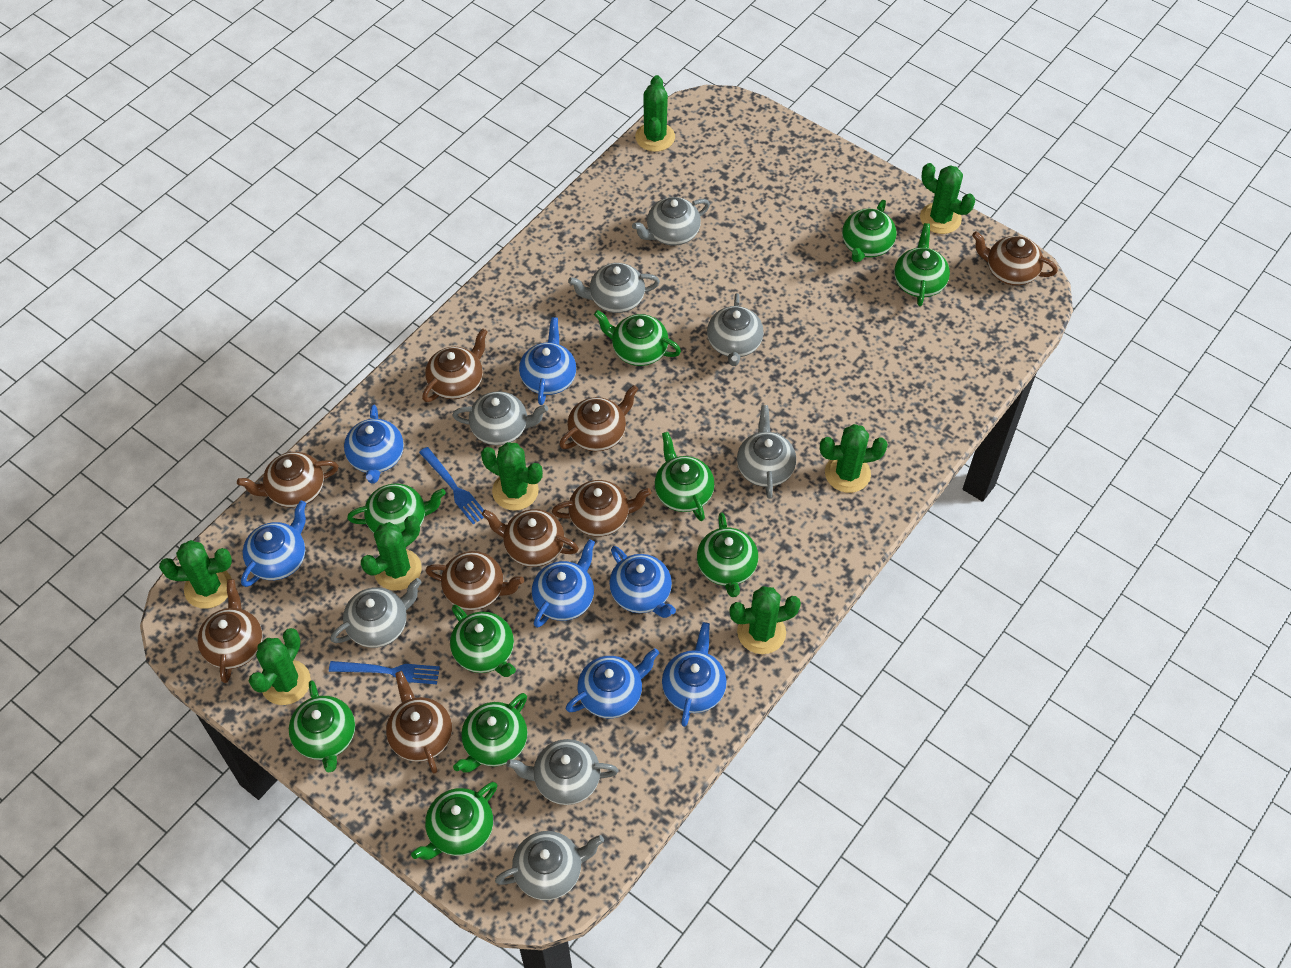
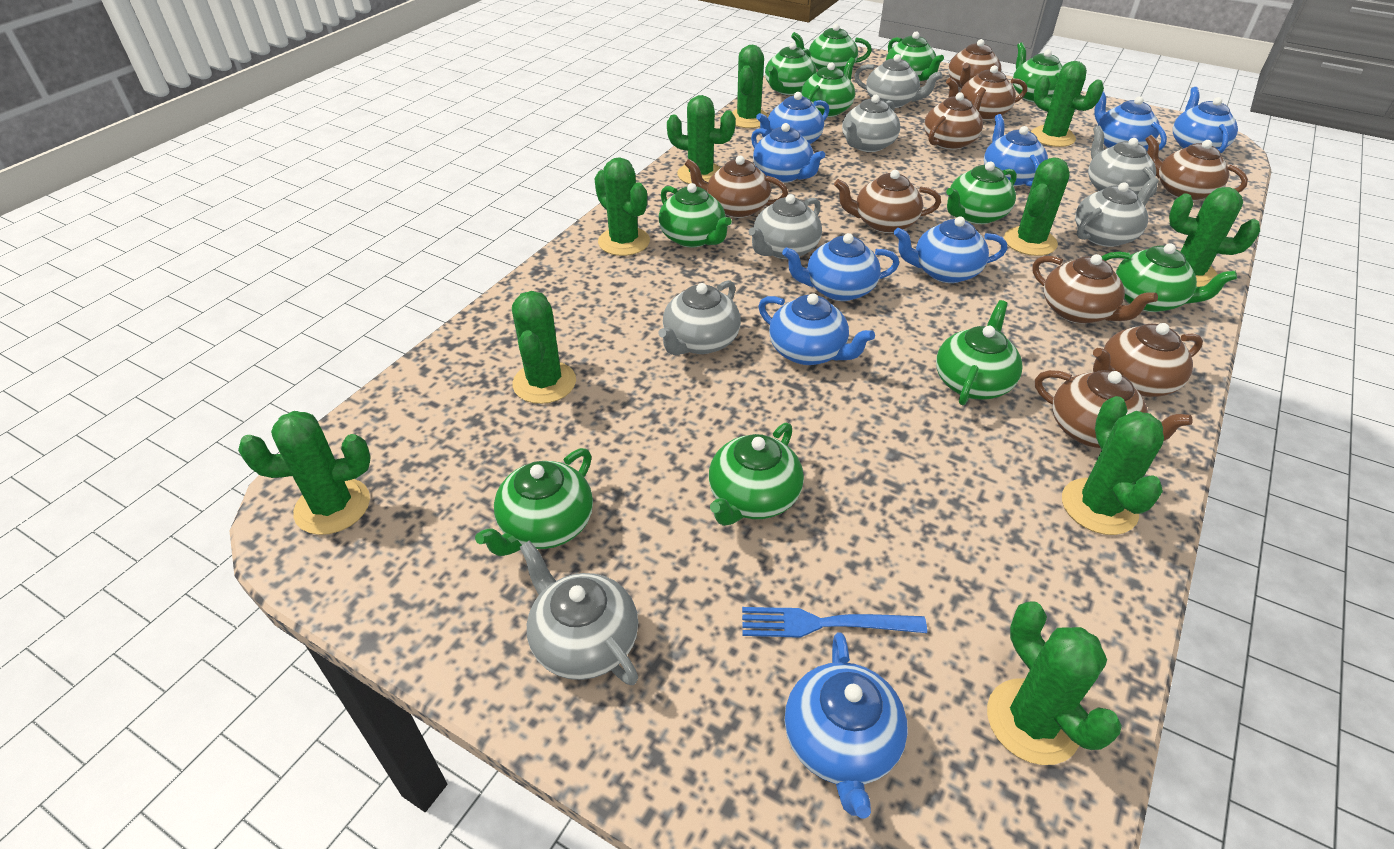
blue fork: 2 -> 1
blue teapot: 7 -> 9
green cactus: 8 -> 10
green teapot: 10 -> 11
grey teapot: 8 -> 7

